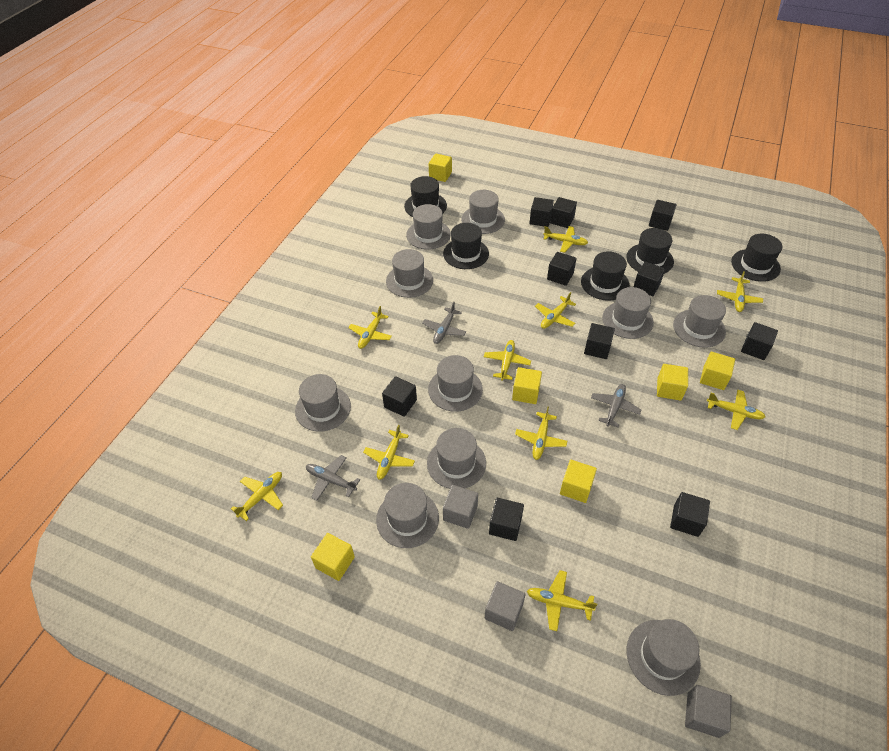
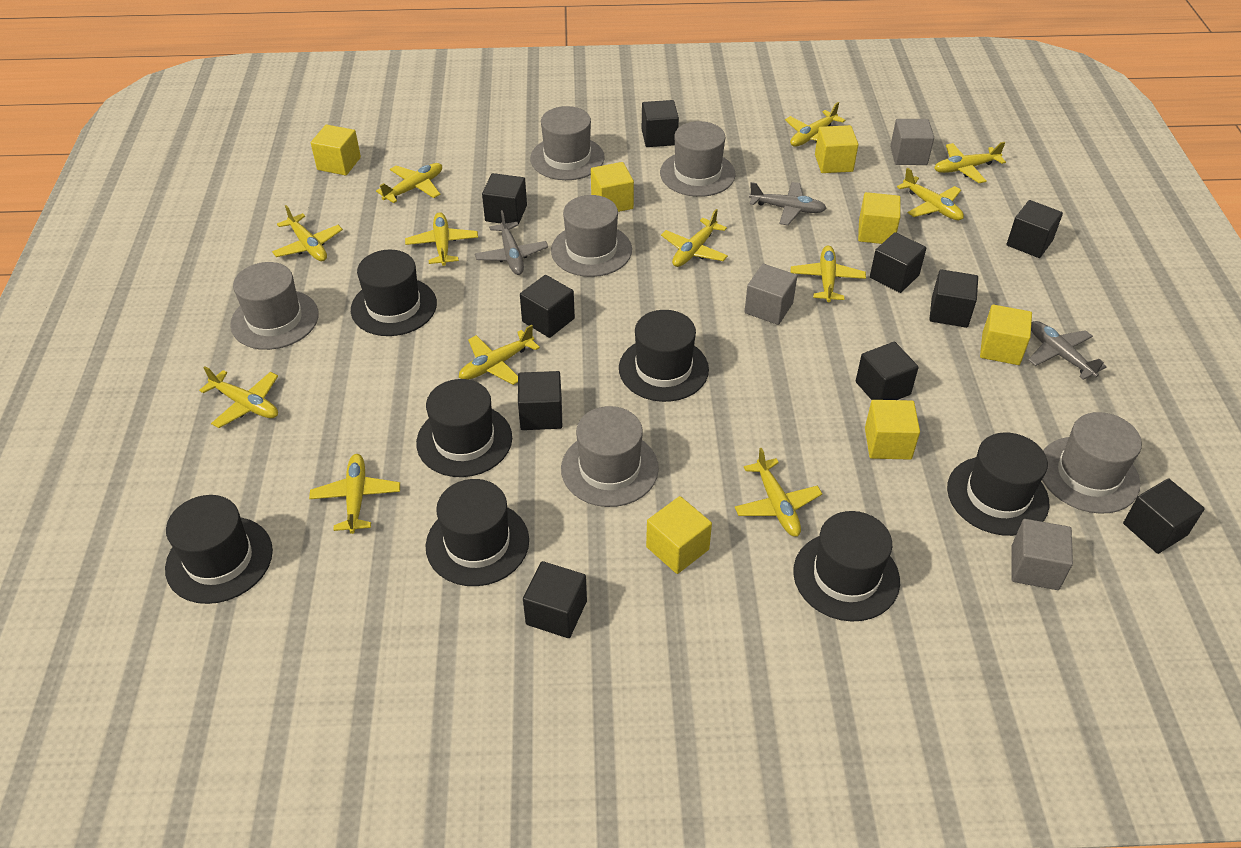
black hat: 5 -> 7
grey hat: 10 -> 6
yellow cube: 6 -> 7
yellow plane: 10 -> 12

